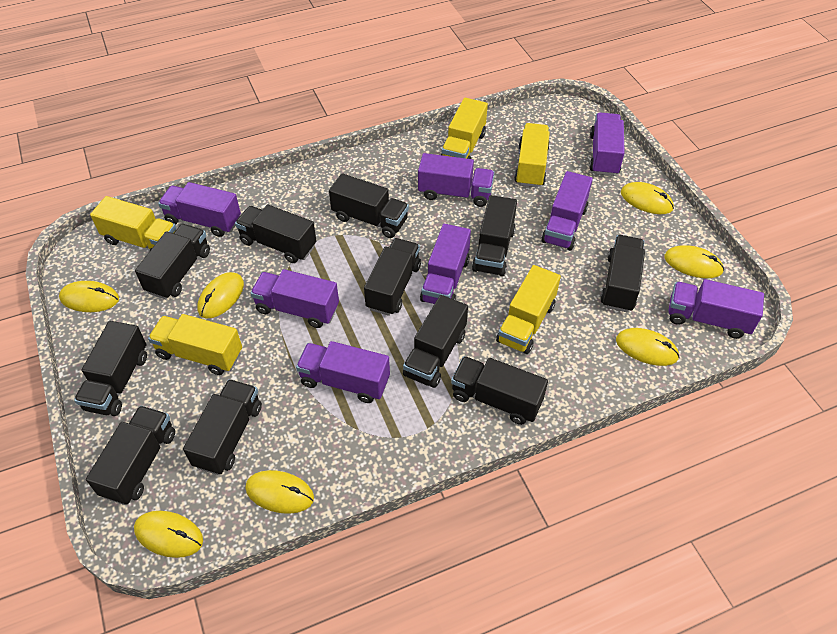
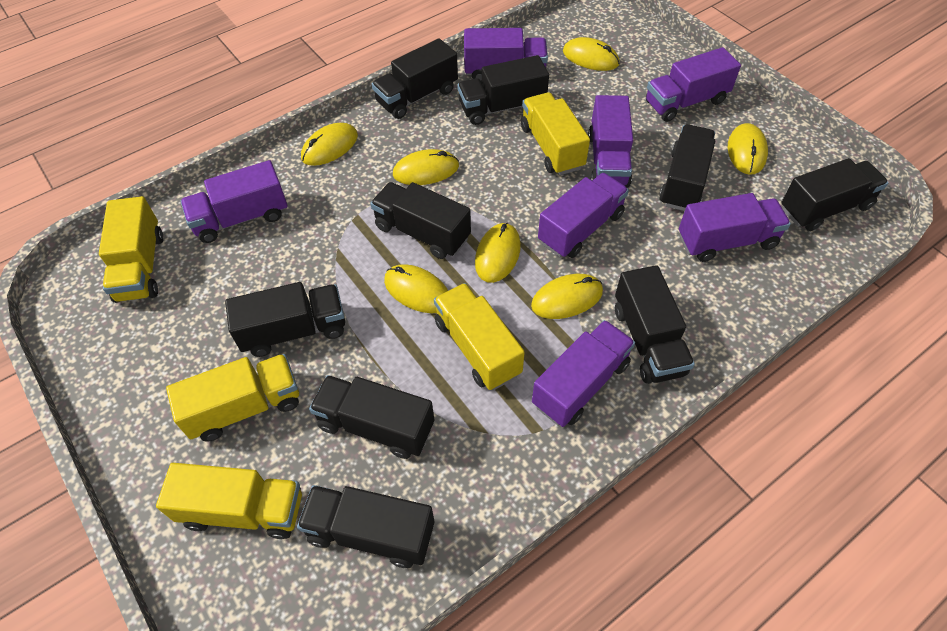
black truck: 11 -> 9
purple truck: 8 -> 7

